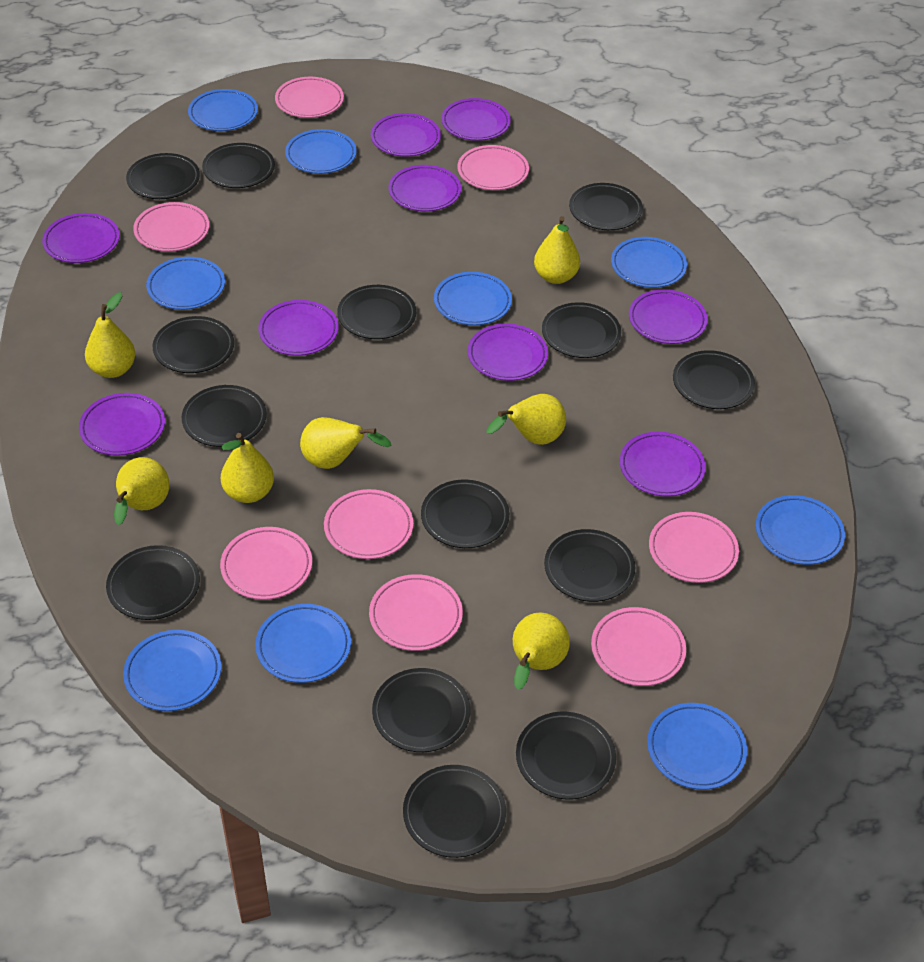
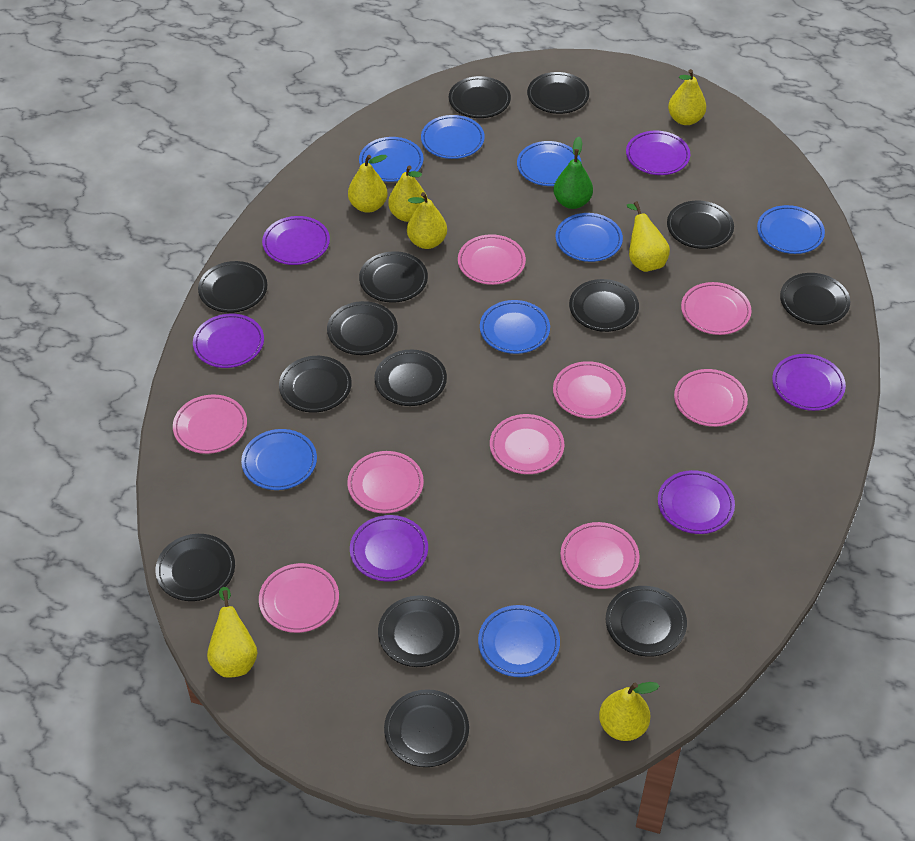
blue plate: 9 -> 8
green pear: 0 -> 1
pink plate: 8 -> 9
purple plate: 9 -> 6

